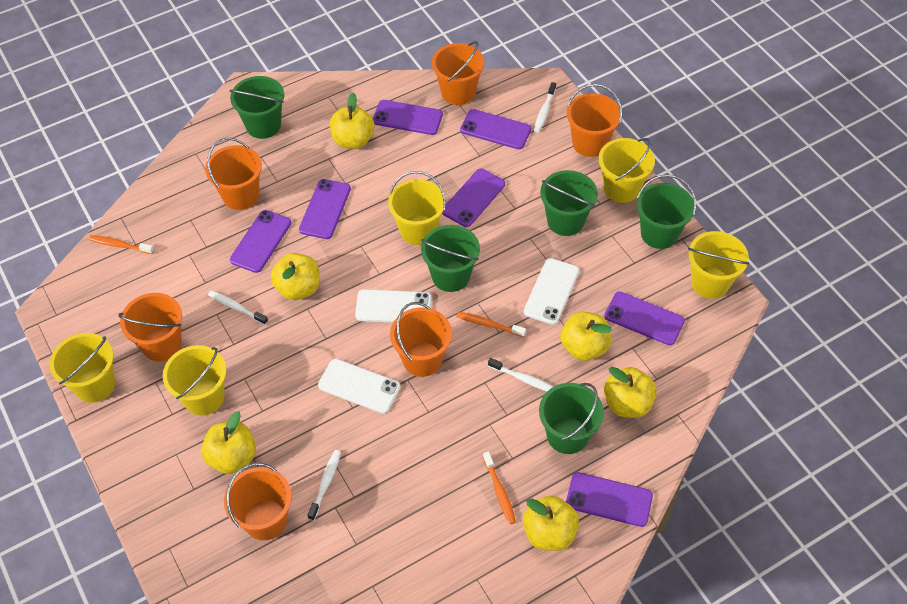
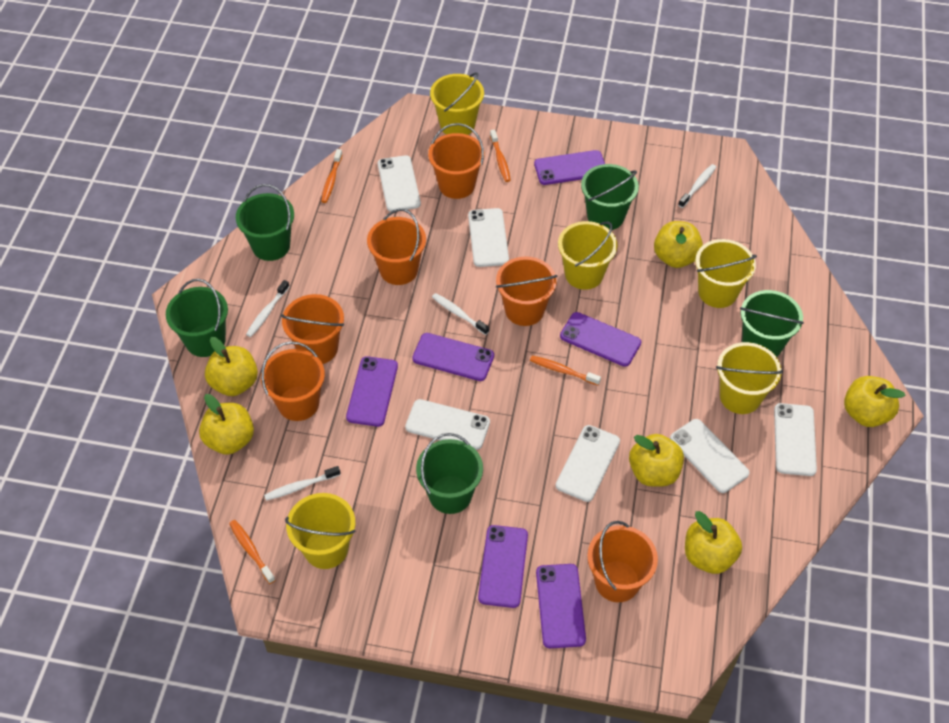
orange toothbrush: 3 -> 4
purple phone: 7 -> 6
white phone: 3 -> 6

